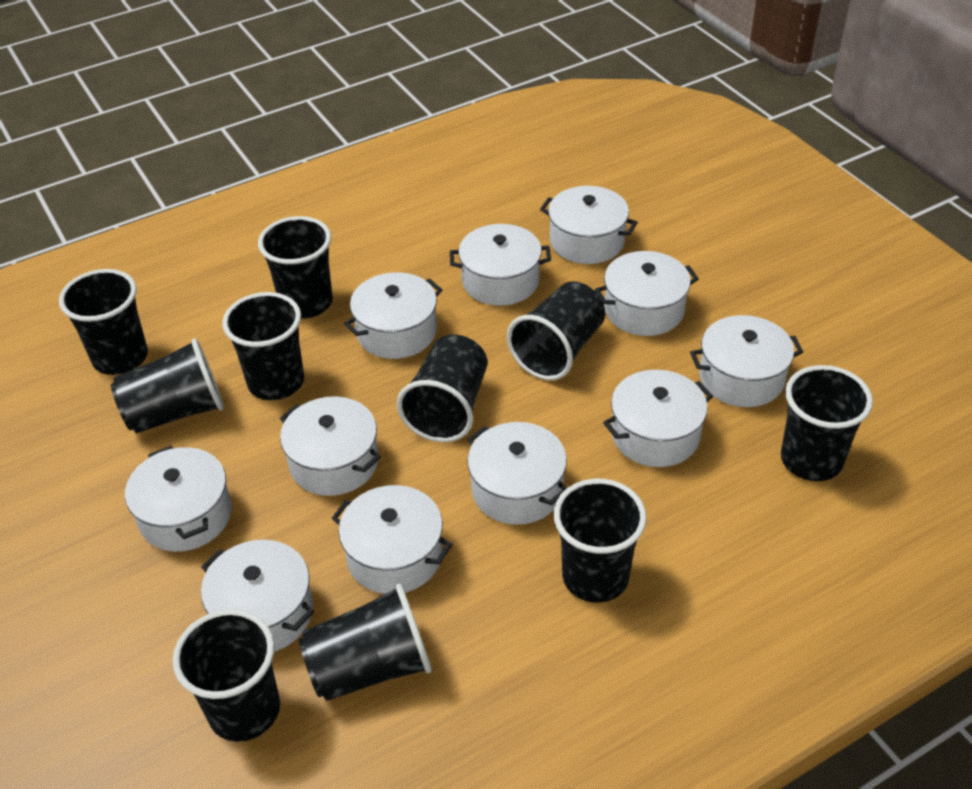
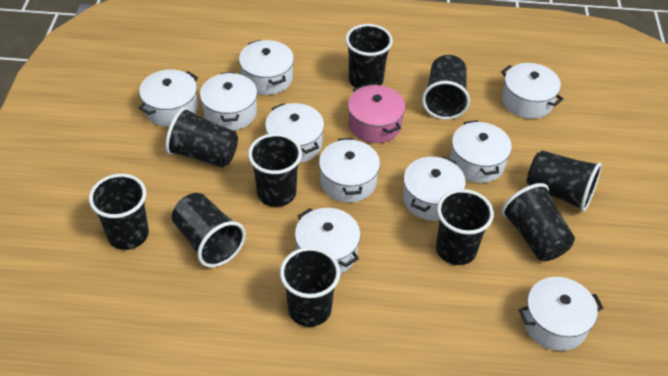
pink pot: 0 -> 1
white pot: 11 -> 10

